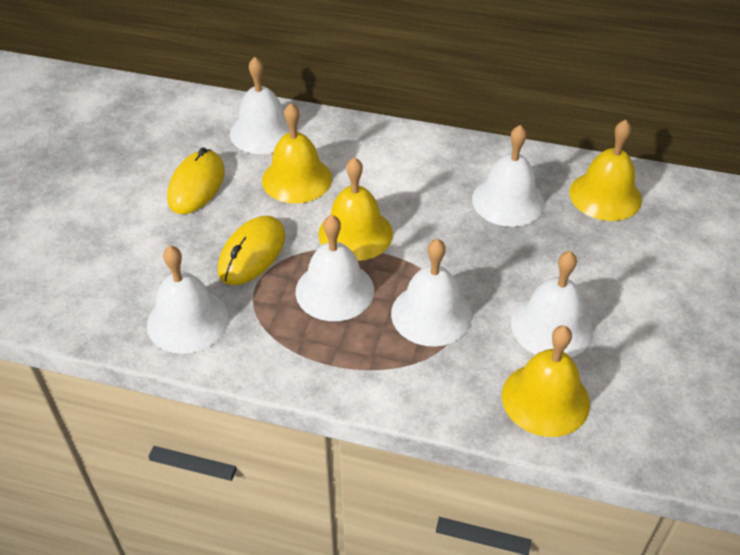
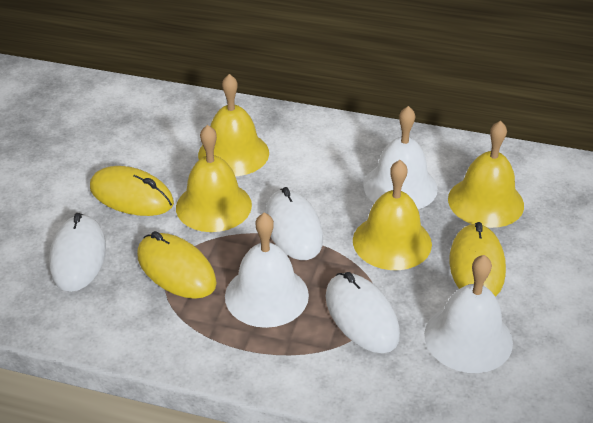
white bell: 6 -> 3
white mouse: 0 -> 3
yellow mouse: 2 -> 3

